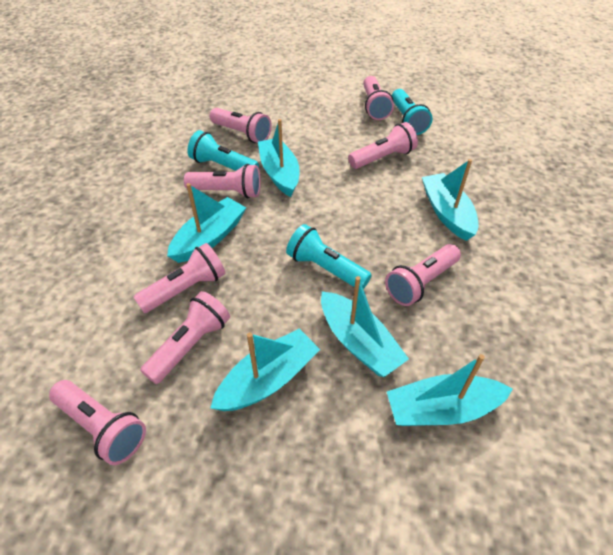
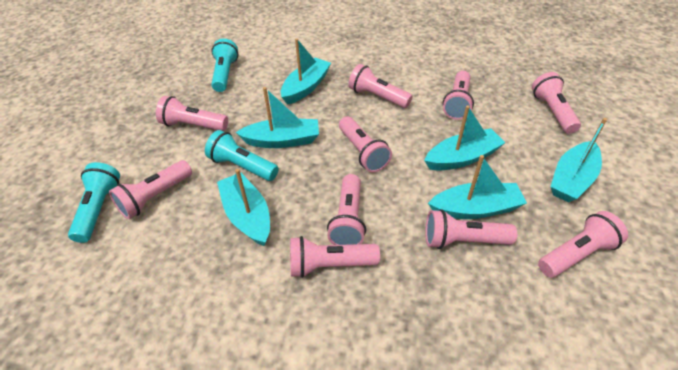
pink flashlight: 8 -> 10

